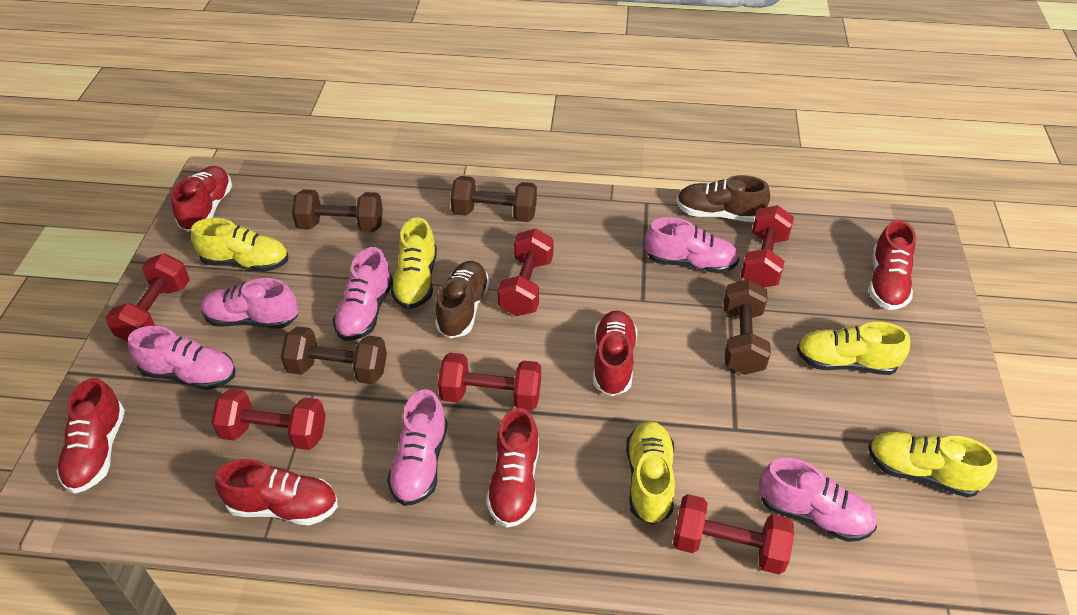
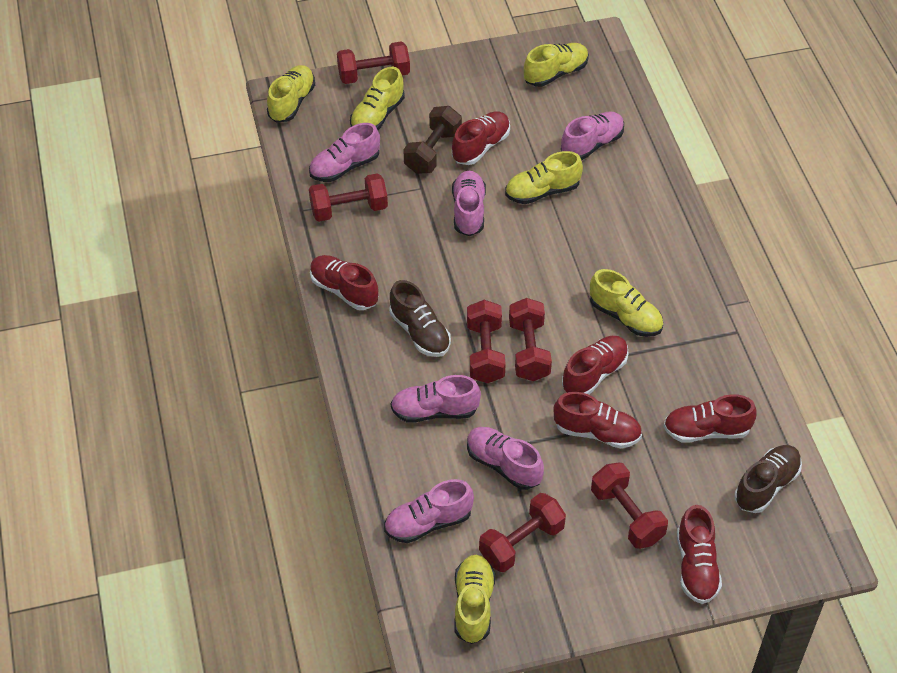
brown dumbbell: 4 -> 1
yellow shoe: 5 -> 6

